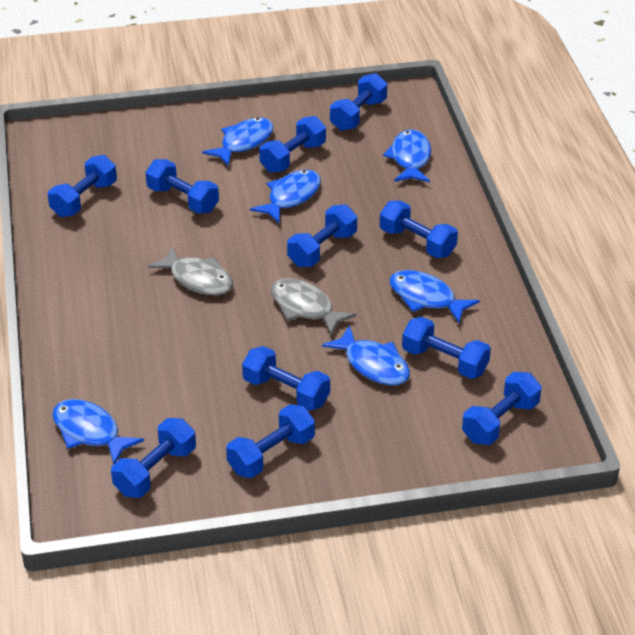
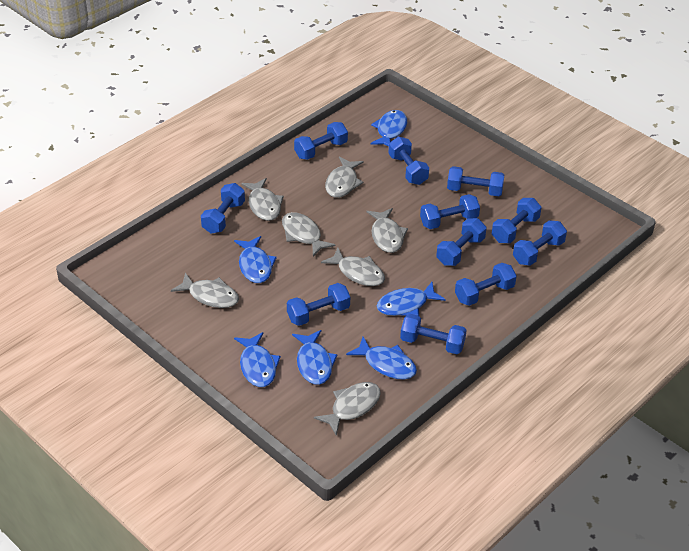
grey fish: 2 -> 7

